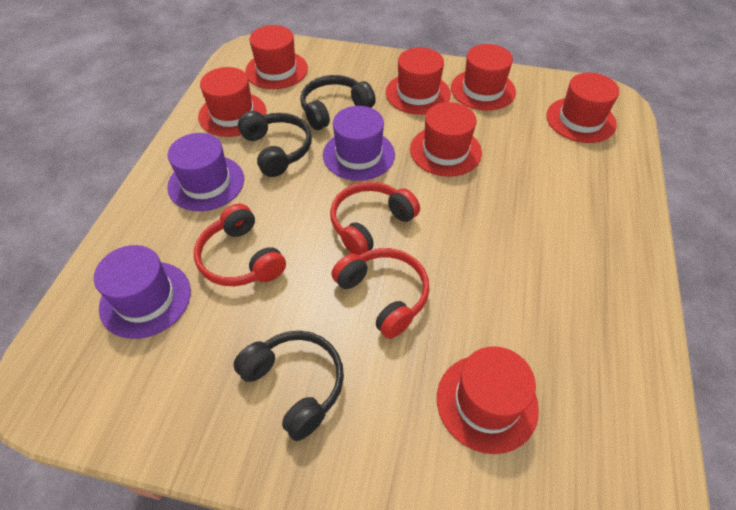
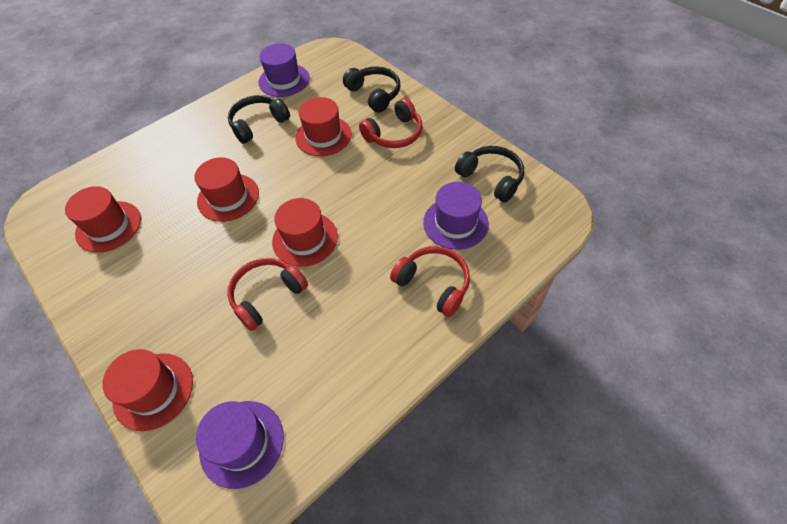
red hat: 7 -> 5

